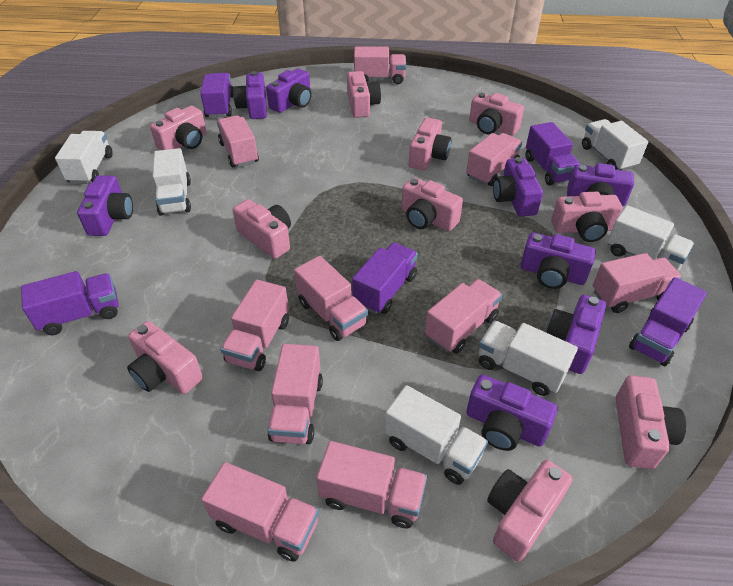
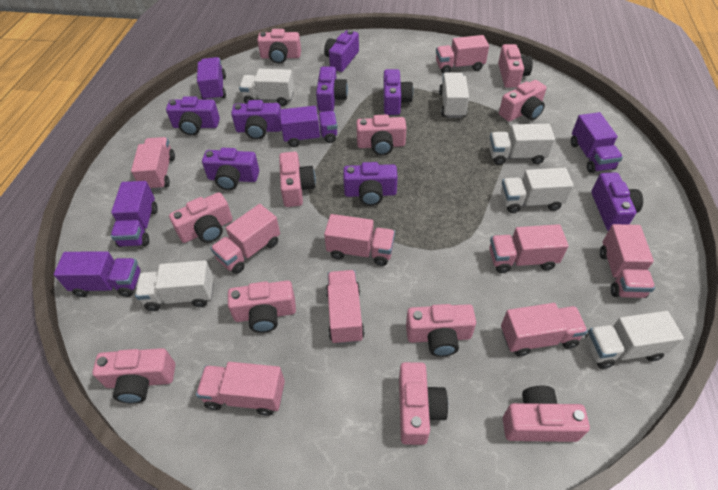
pink camera: 10 -> 11
pink truck: 10 -> 9

